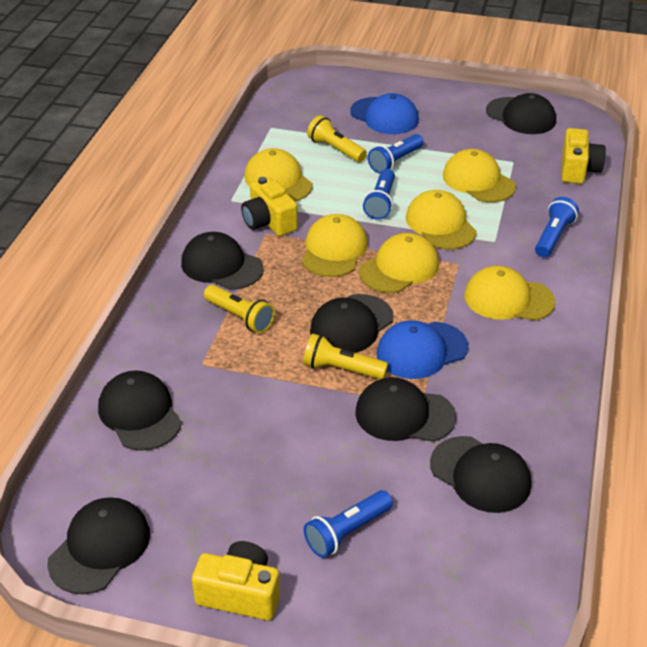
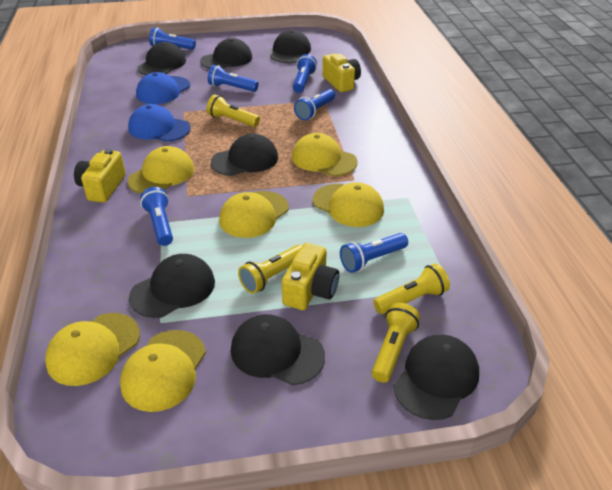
blue flashlight: 4 -> 6
yellow flashlight: 3 -> 4

